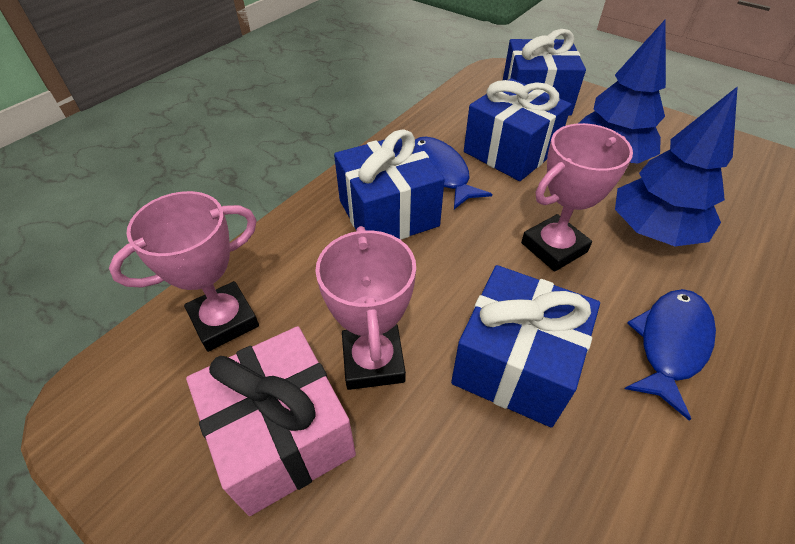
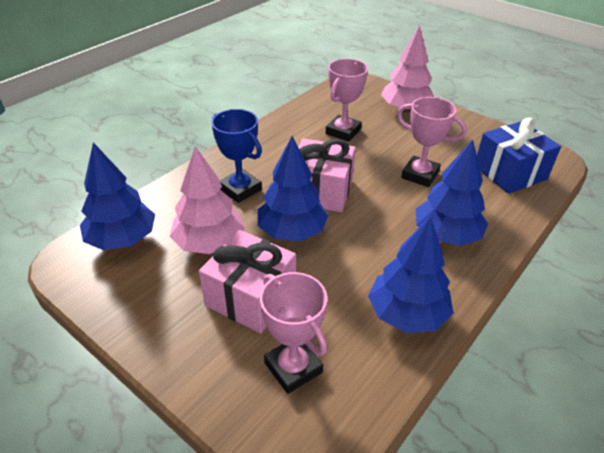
blue fish: 2 -> 0
blue gift: 4 -> 1
blue tree: 2 -> 4
blue trophy: 0 -> 1
pink gift: 1 -> 2
pink tree: 0 -> 2

